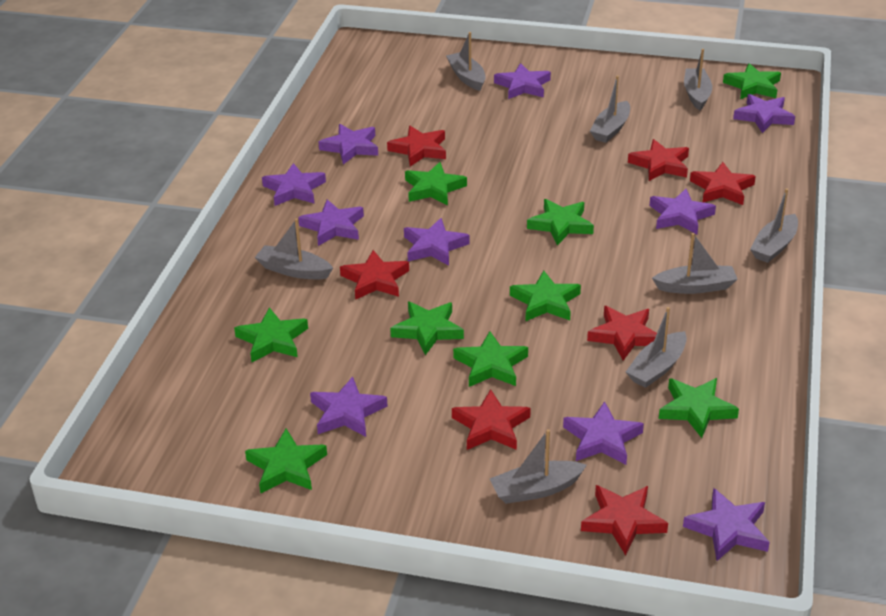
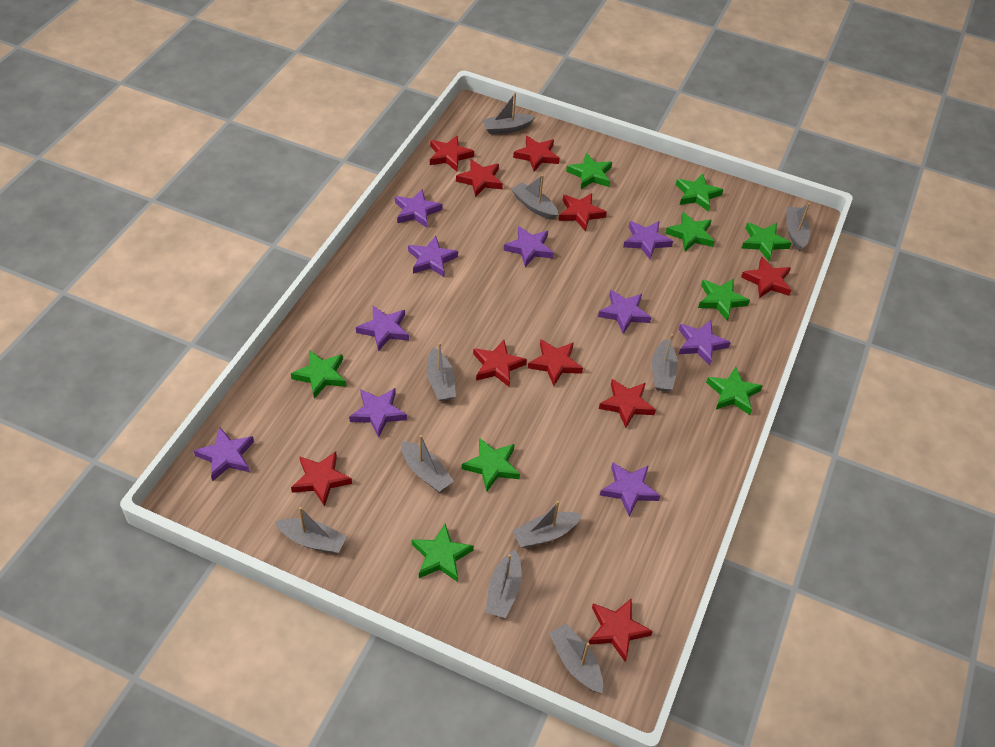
grey boat: 8 -> 10
red star: 7 -> 10

